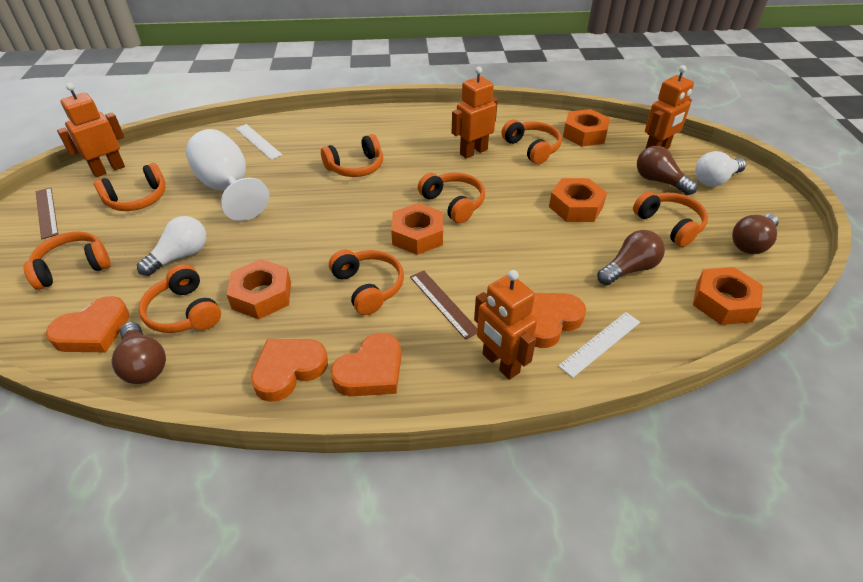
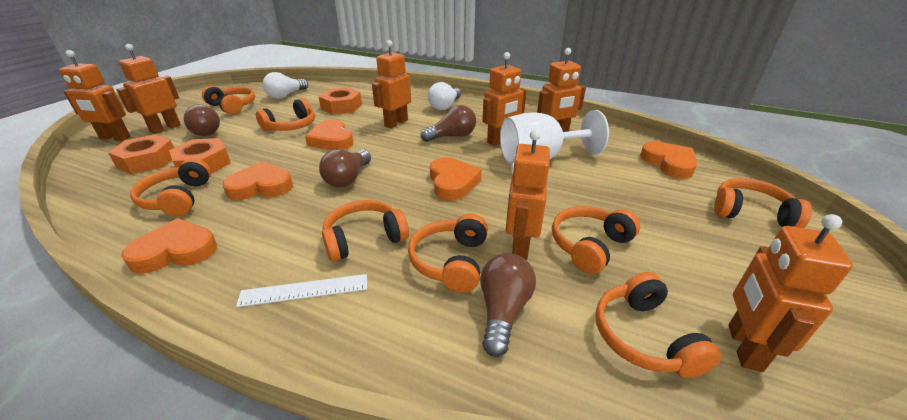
brown ruler: 2 -> 0
orange heart: 4 -> 5
orange nut: 5 -> 3
orange robot: 4 -> 7
white ruler: 2 -> 1

